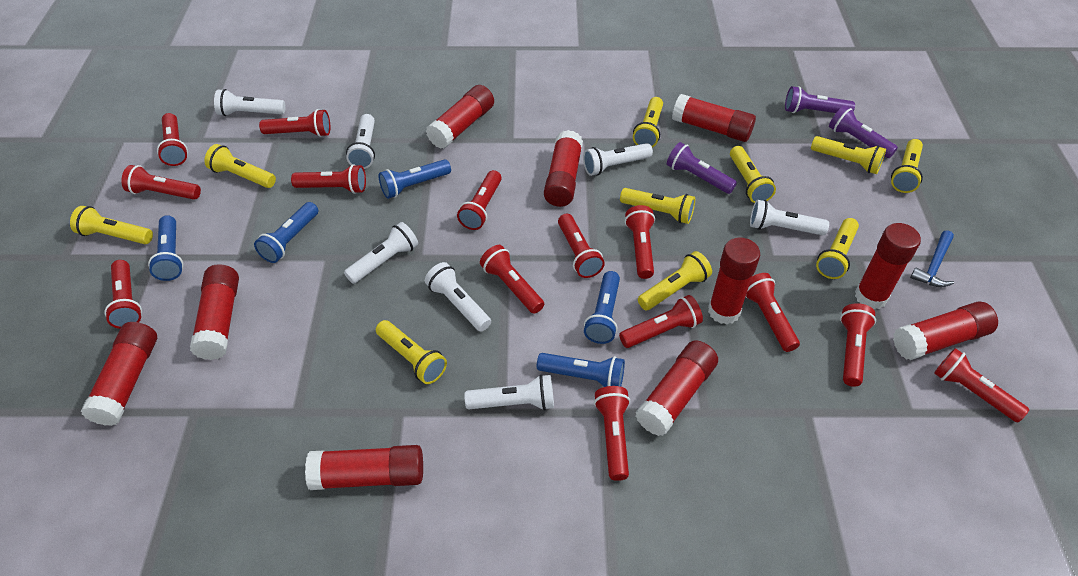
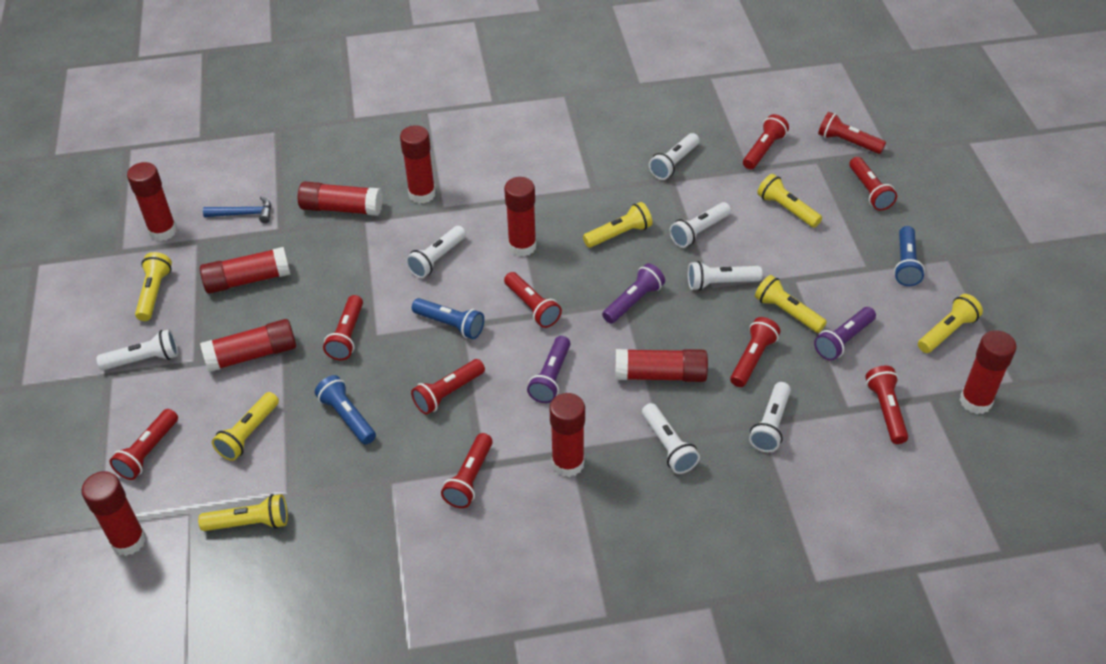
blue flashlight: 5 -> 3
red flashlight: 14 -> 10
yellow flashlight: 10 -> 7

